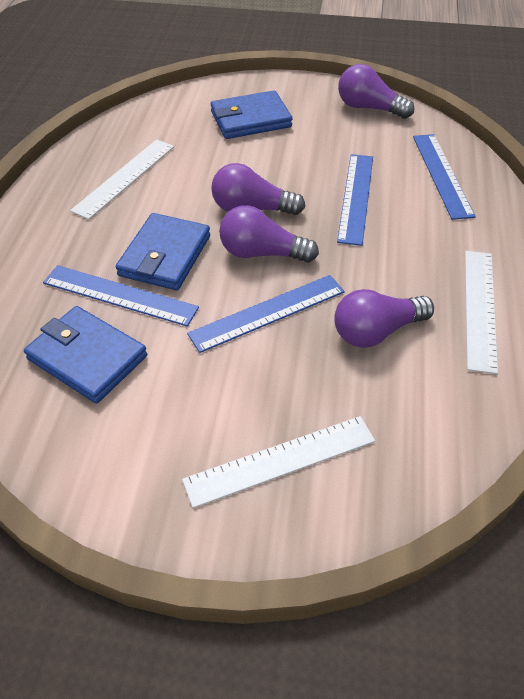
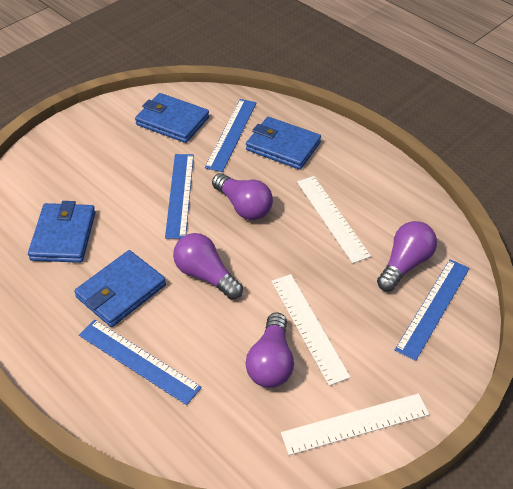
blue wallet: 3 -> 4

